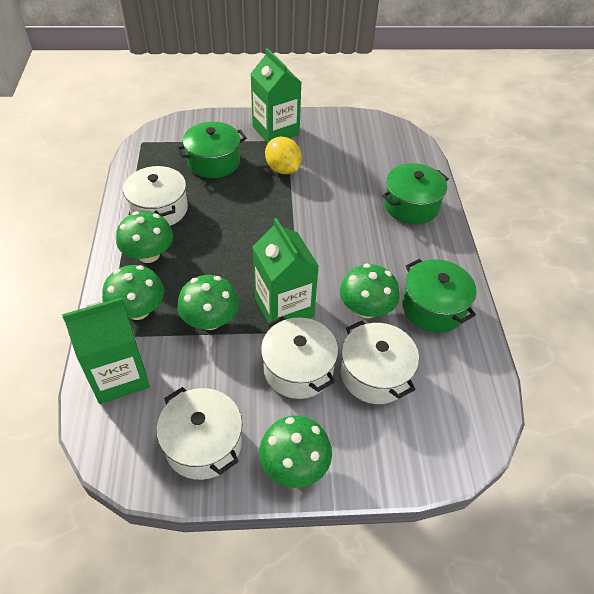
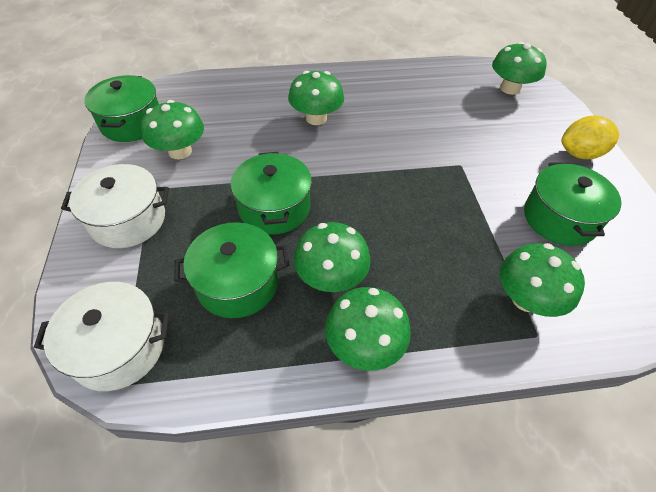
green carton: 3 -> 0
green mushroom: 5 -> 6
green pot: 3 -> 4
white pot: 4 -> 2

